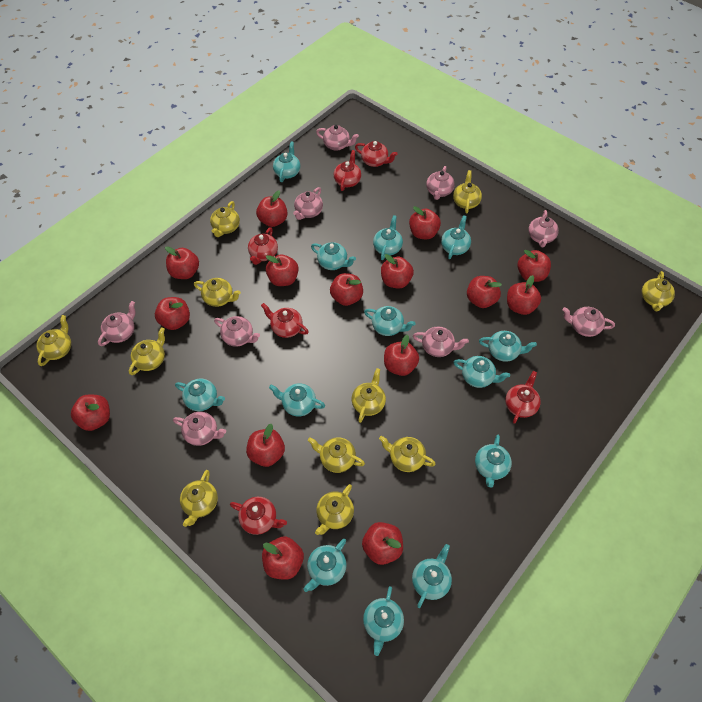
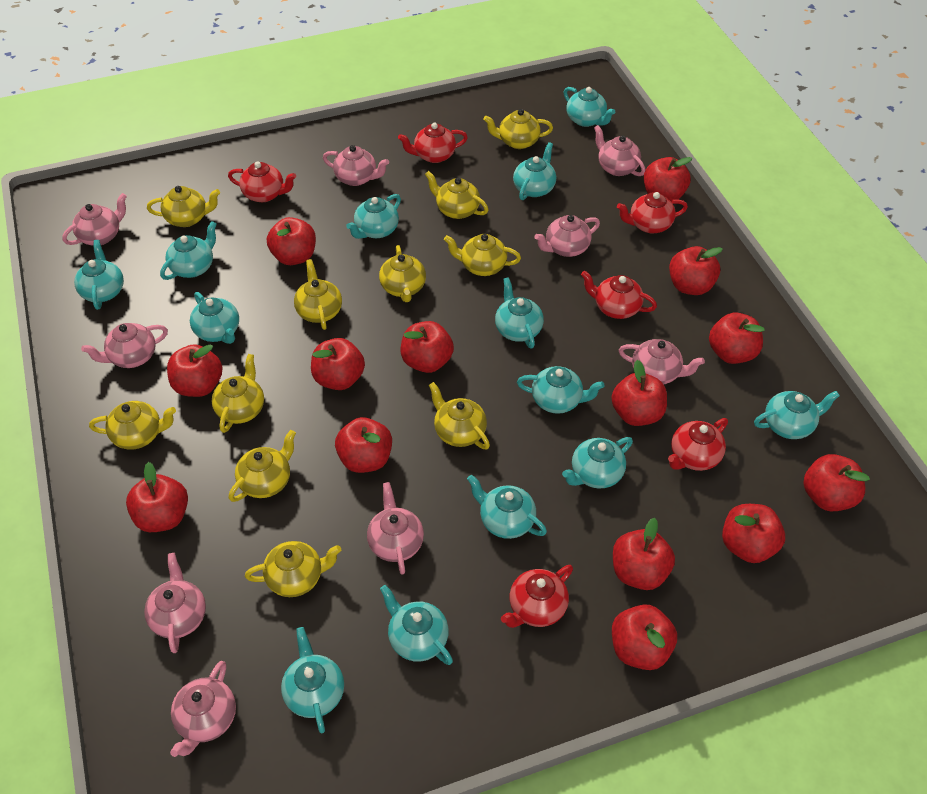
red apple: 15 -> 14

